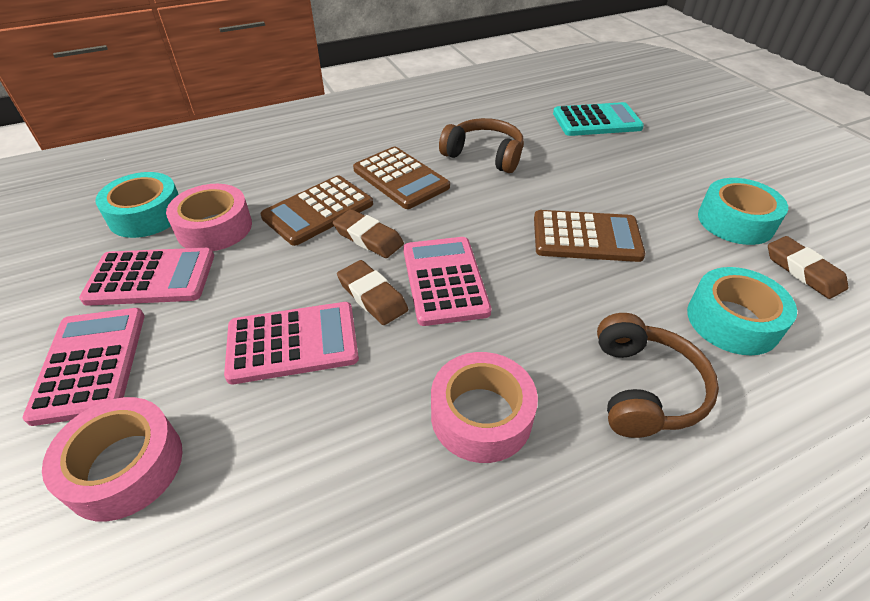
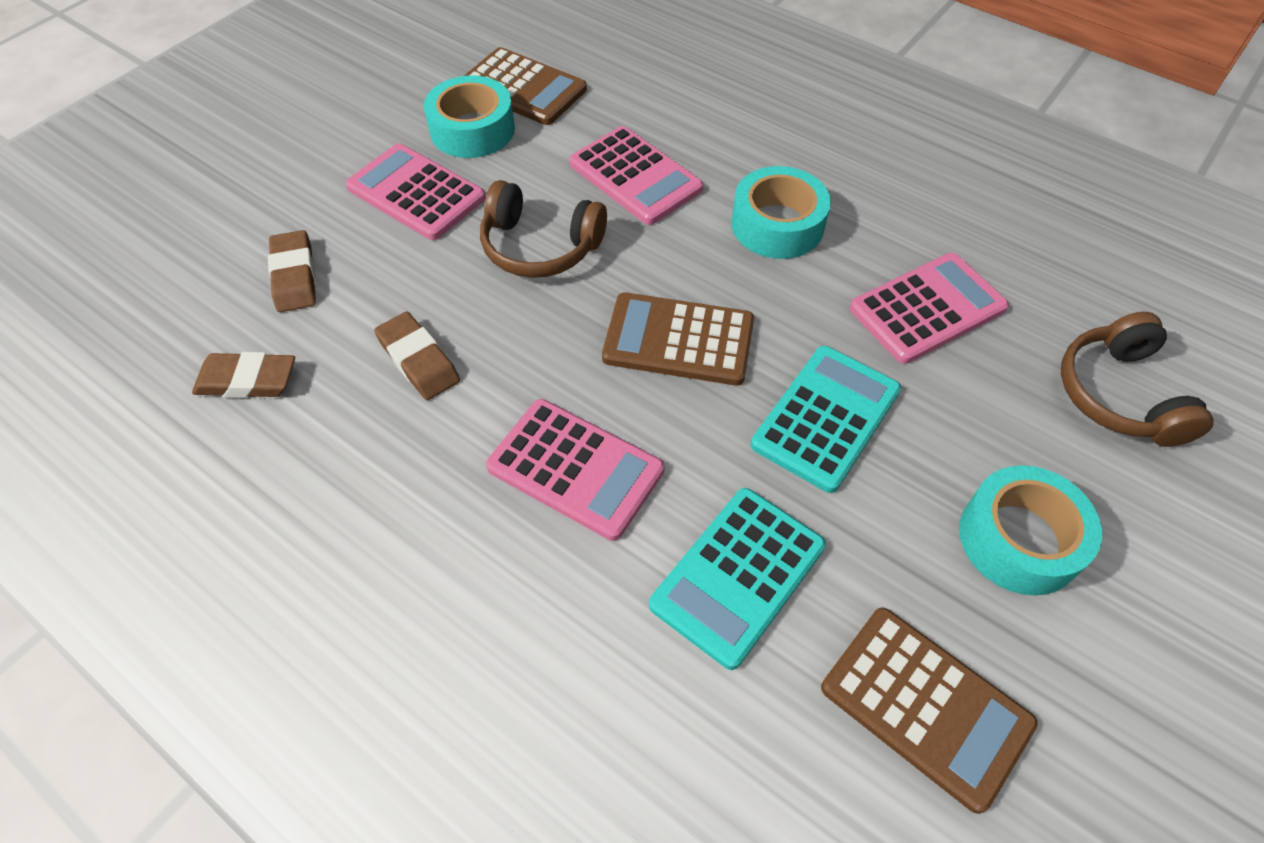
pink tape: 3 -> 0
turquoise calculator: 1 -> 2

